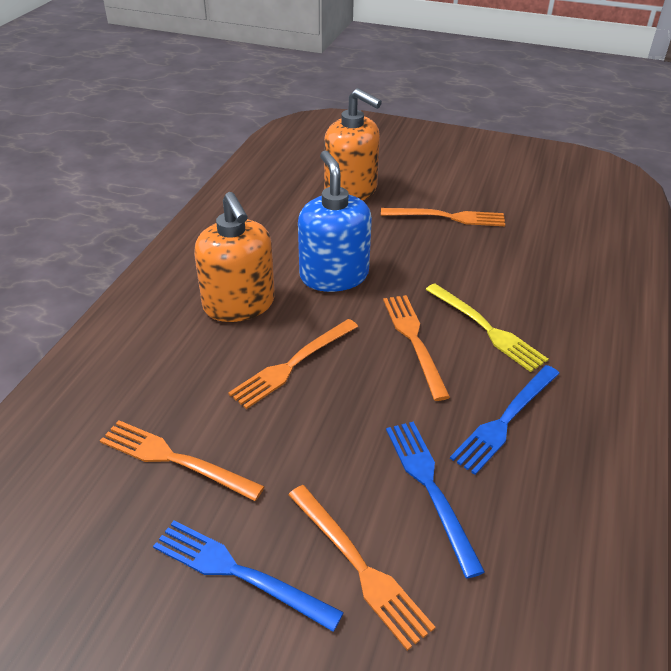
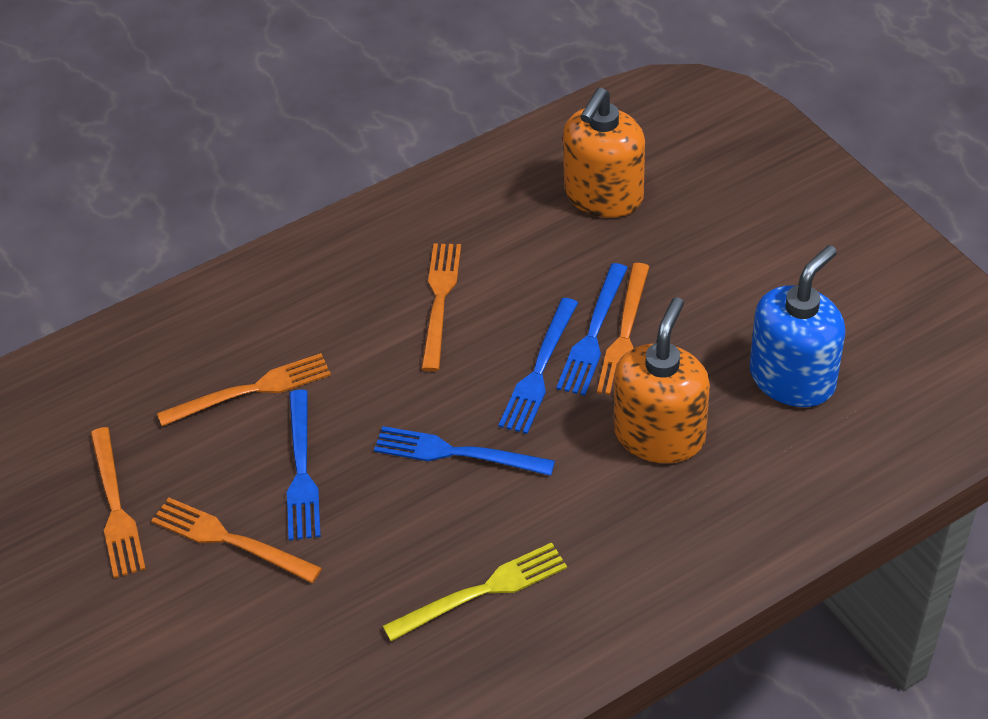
blue fork: 3 -> 4

